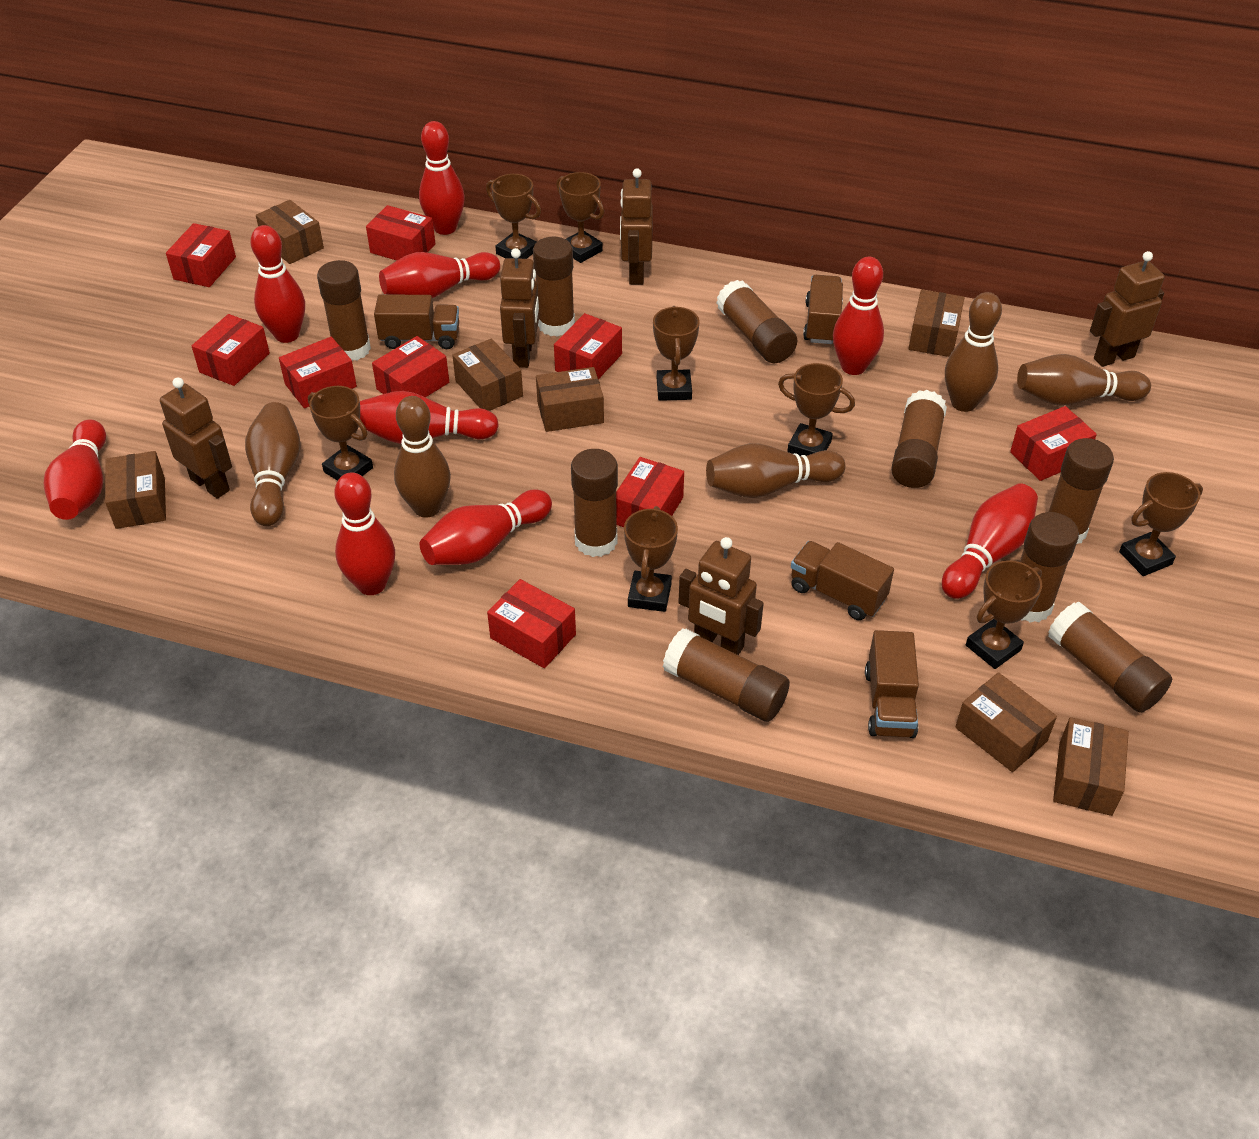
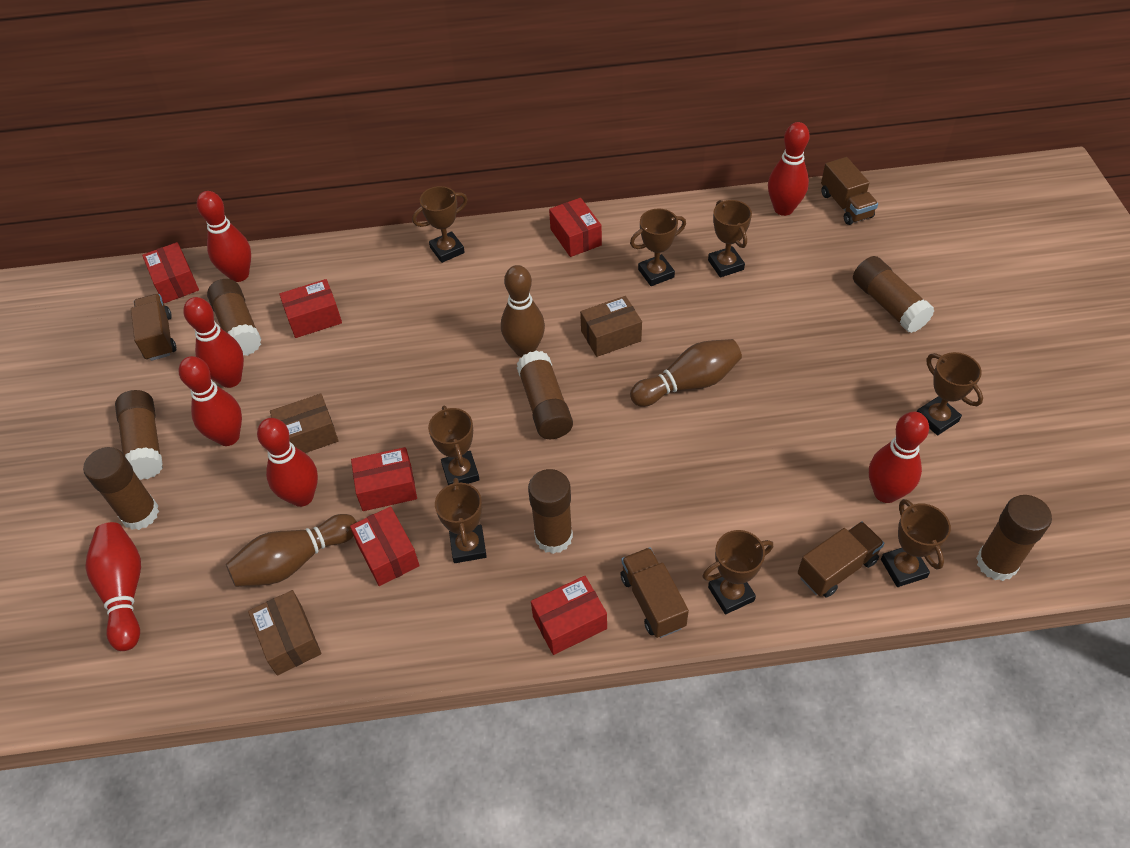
brown bowling pin: 5 -> 3
brown box: 7 -> 3
brown glue stick: 9 -> 7
brown robot: 5 -> 0
red bowling pin: 9 -> 7
red box: 9 -> 6

